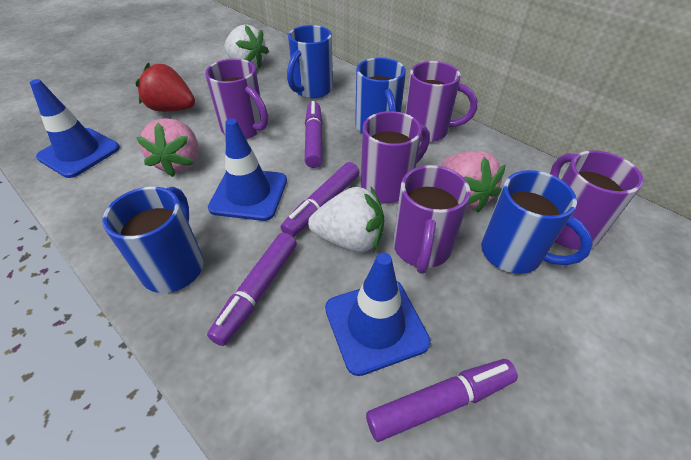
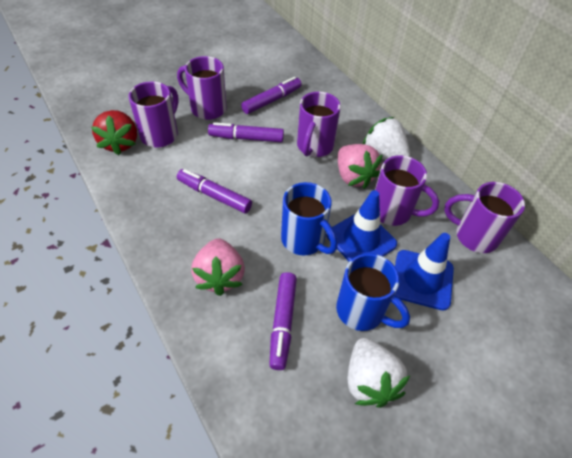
blue mug: 4 -> 2
blue traffic cone: 3 -> 2

